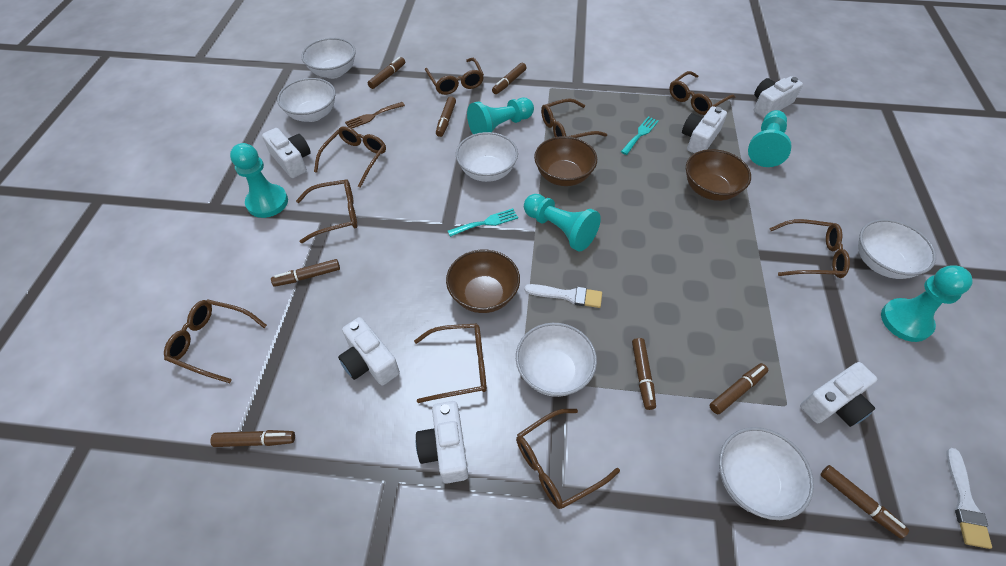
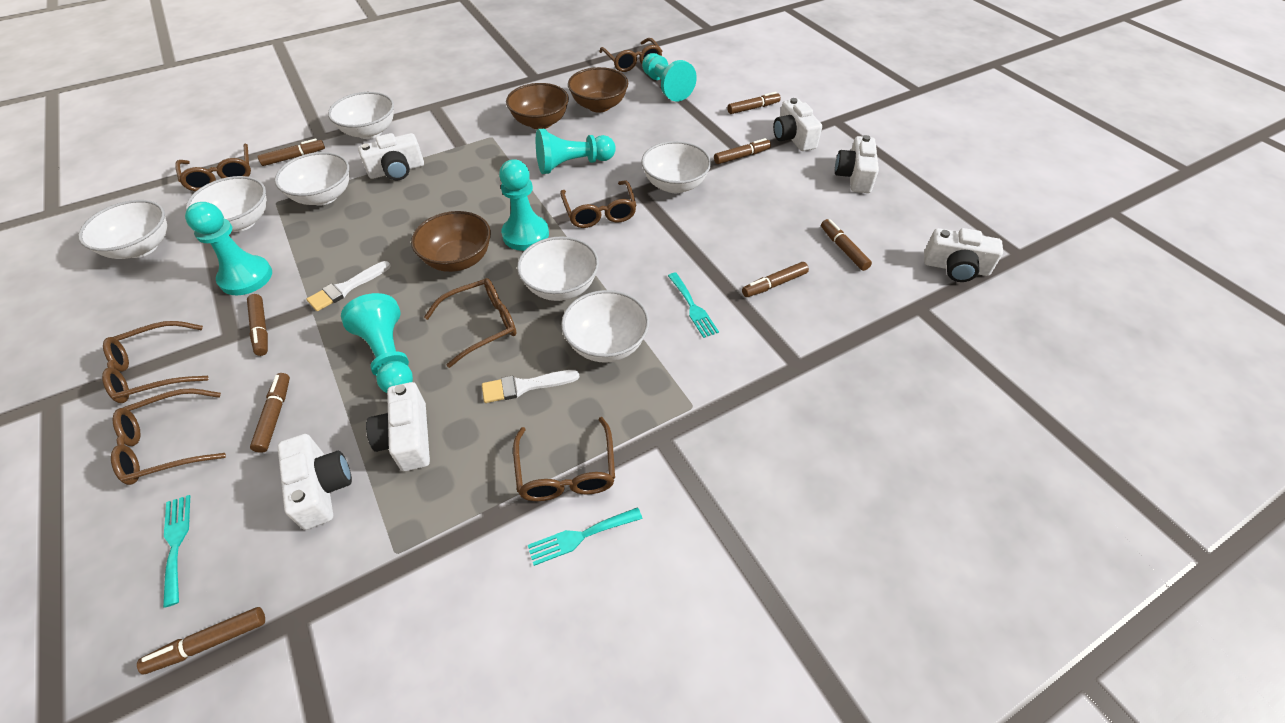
brown fork: 1 -> 0
brown glasses: 9 -> 7
turquoise fork: 2 -> 3
white bowl: 6 -> 7

